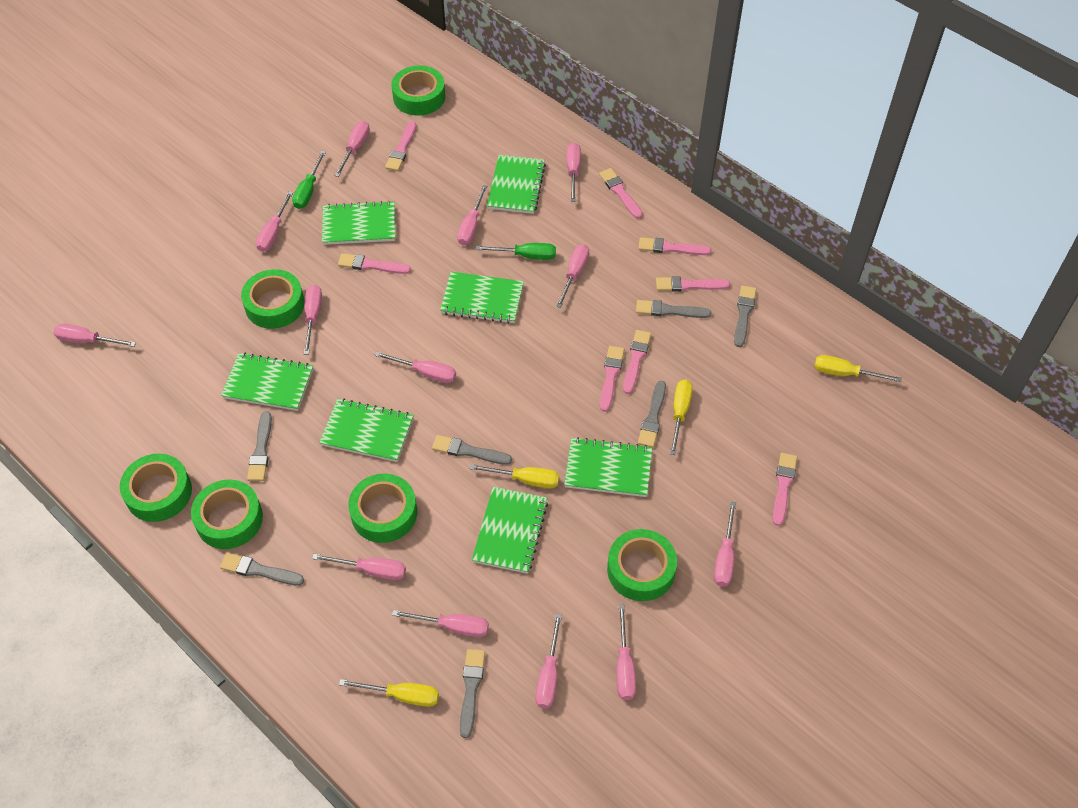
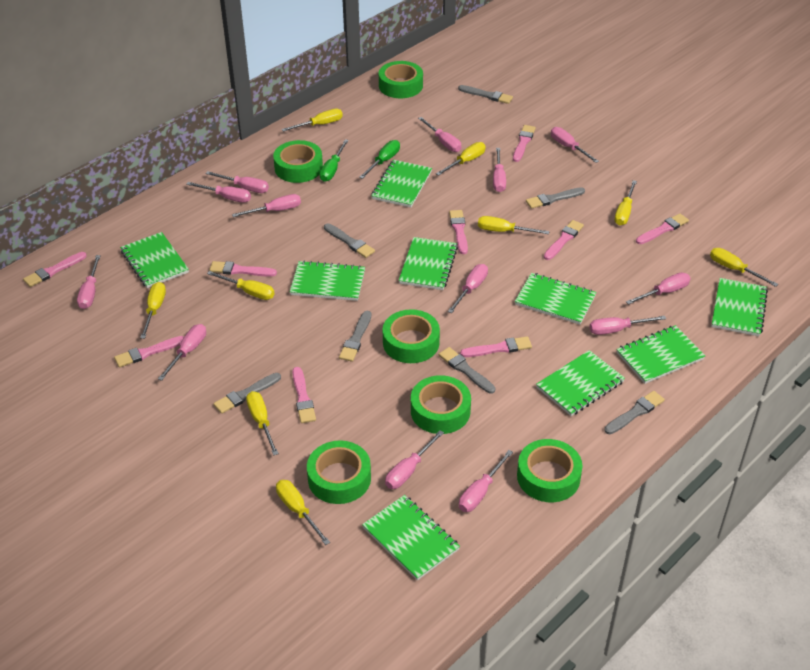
green notebook: 7 -> 9
pink brush: 8 -> 9
yellow screwdriver: 4 -> 9

